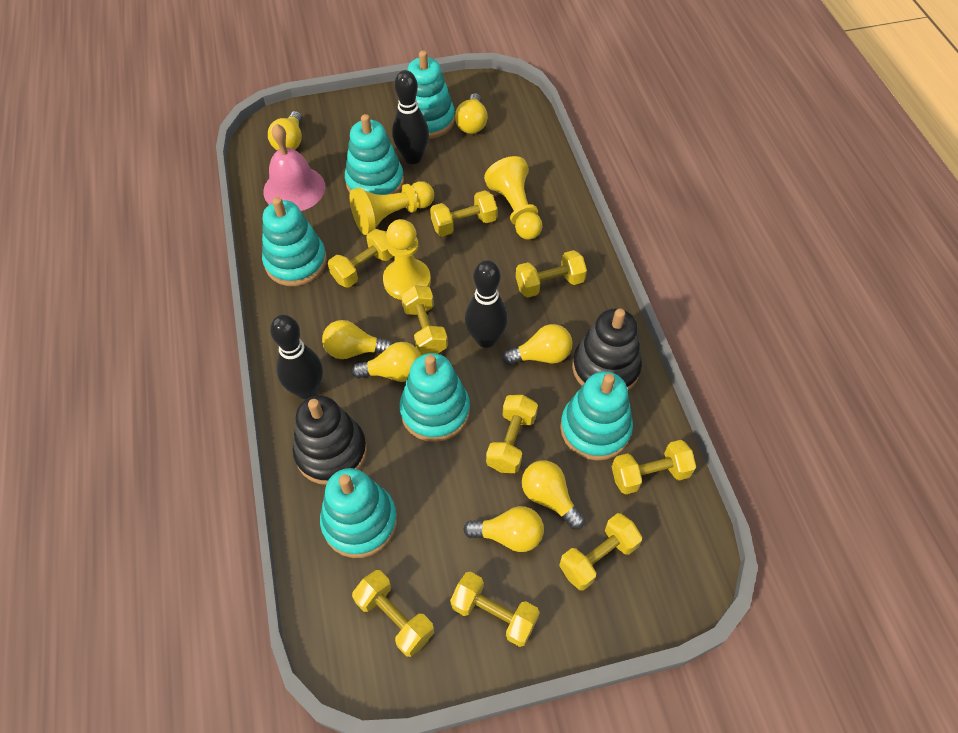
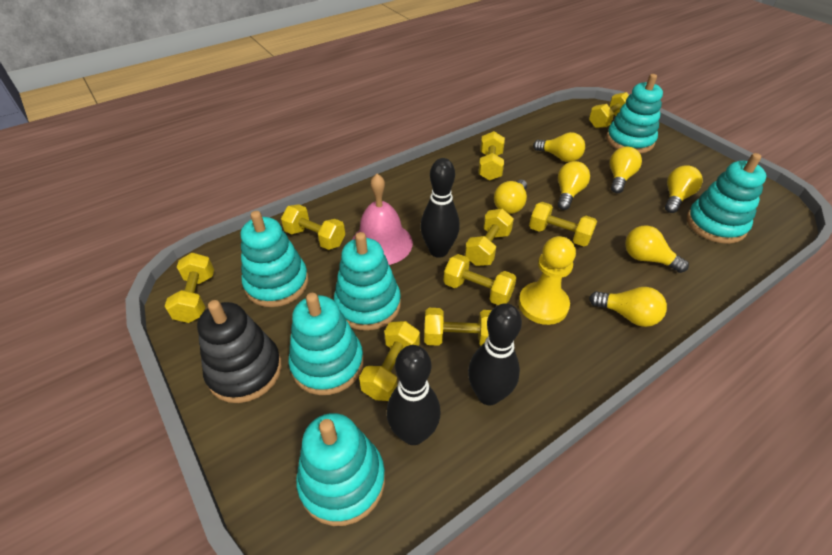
black stacking toy: 2 -> 1
yellow pawn: 3 -> 1

